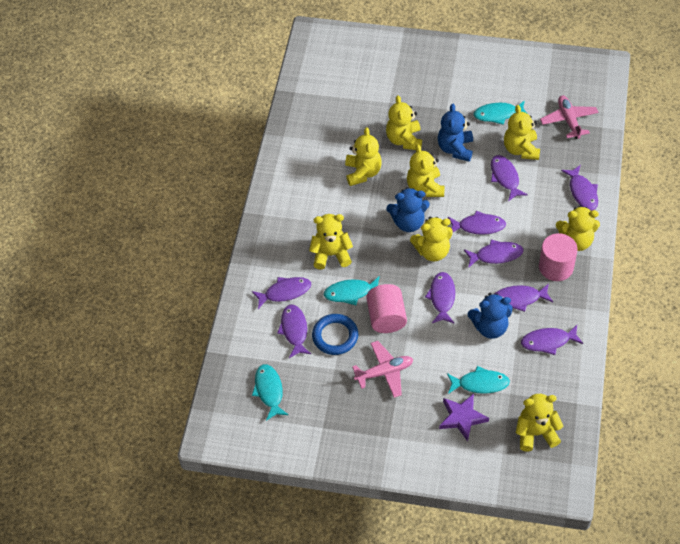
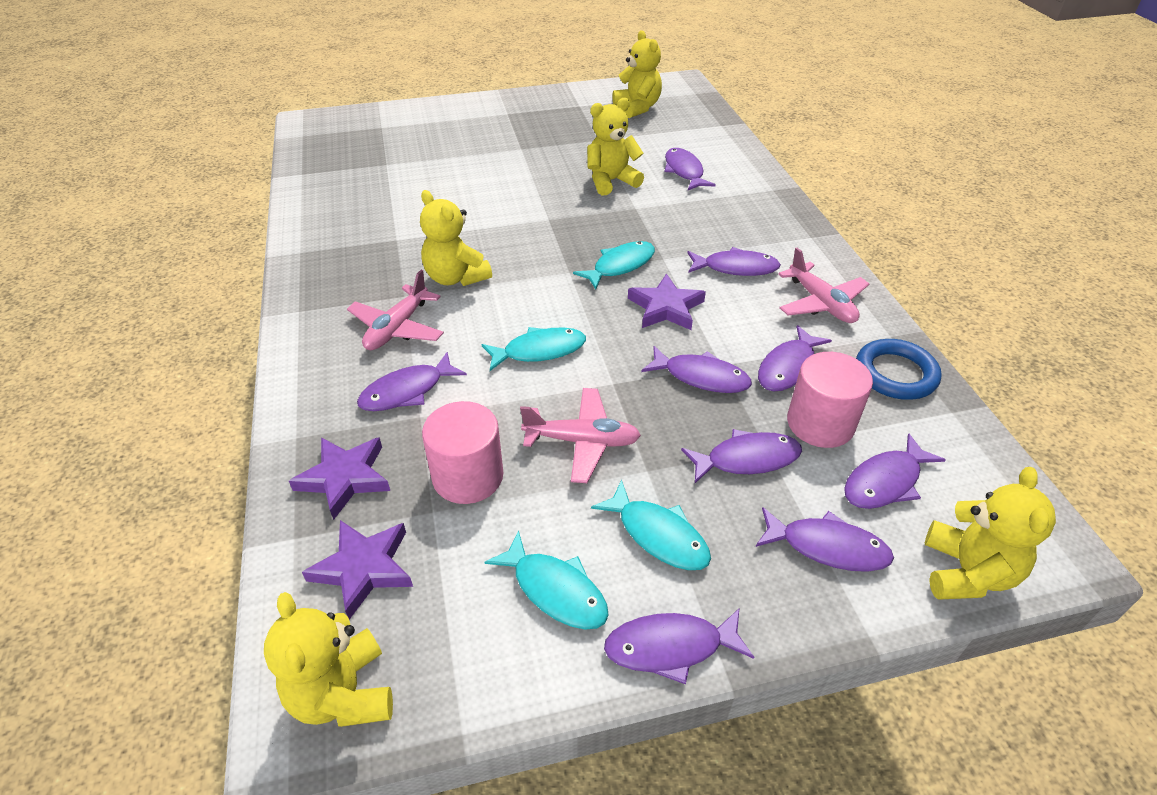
blue teddy bear: 3 -> 0
pink plane: 2 -> 3
purple star: 1 -> 3
yellow teddy bear: 8 -> 5

